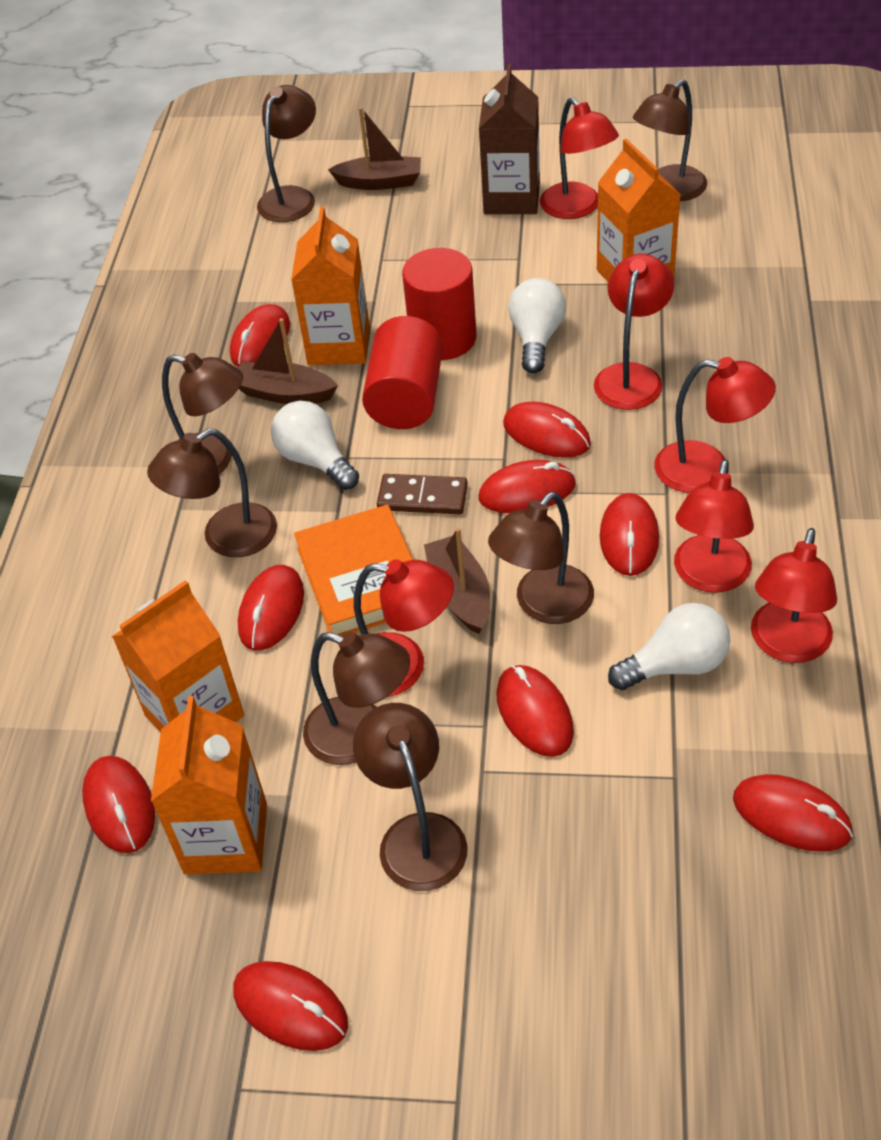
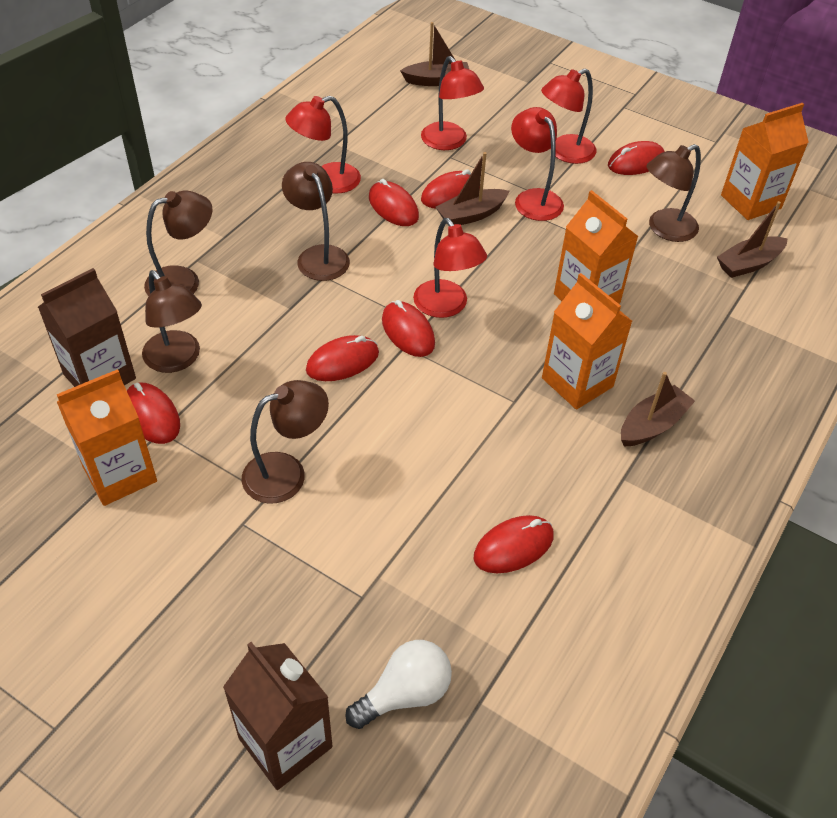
brown boat: 3 -> 4
brown carton: 1 -> 2
brown domino: 1 -> 0
brown lamp: 7 -> 5
orange book: 1 -> 0
red cylinder: 2 -> 0
red lamp: 6 -> 5
red mouse: 9 -> 7
white light bulb: 3 -> 1

